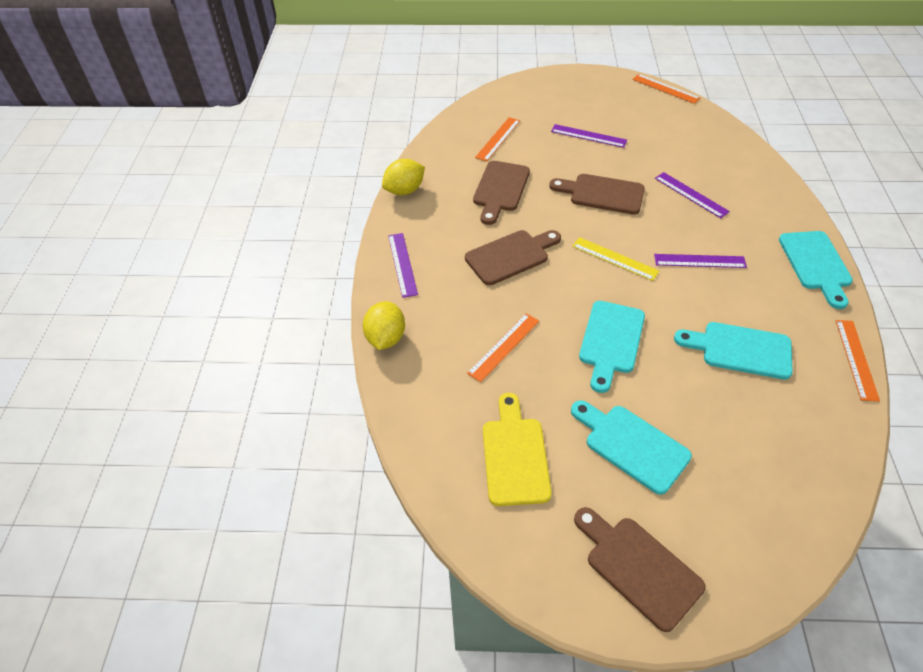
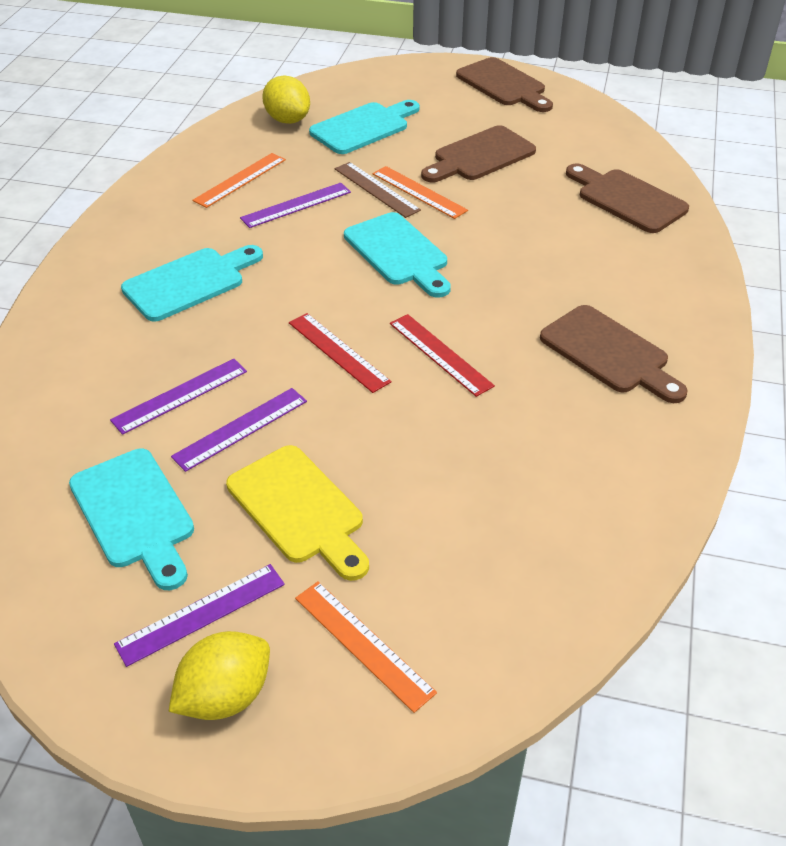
brown ruler: 0 -> 1
orange ruler: 4 -> 3
red ruler: 0 -> 2
yellow ruler: 1 -> 0

